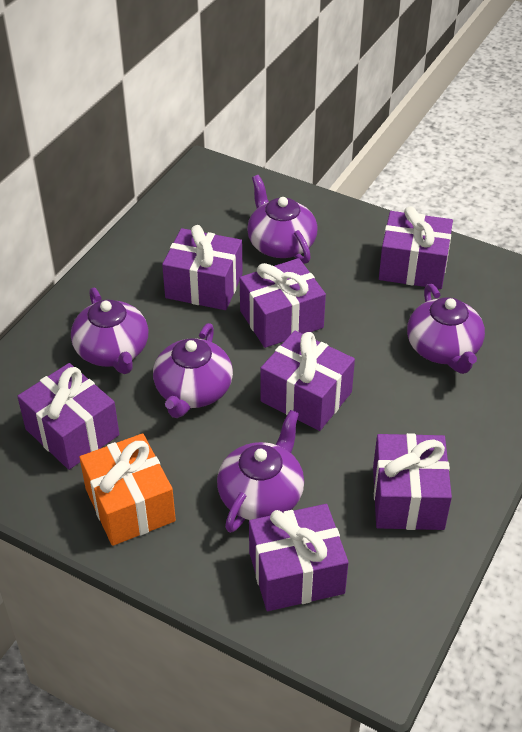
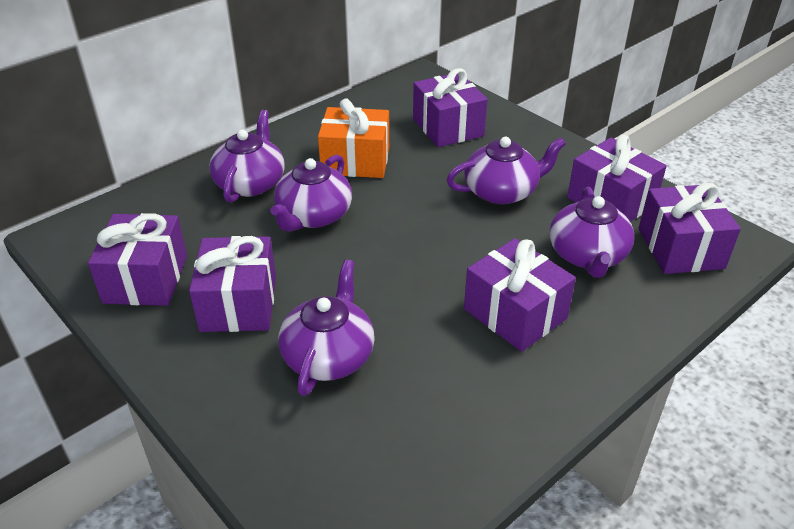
purple gift: 7 -> 6

